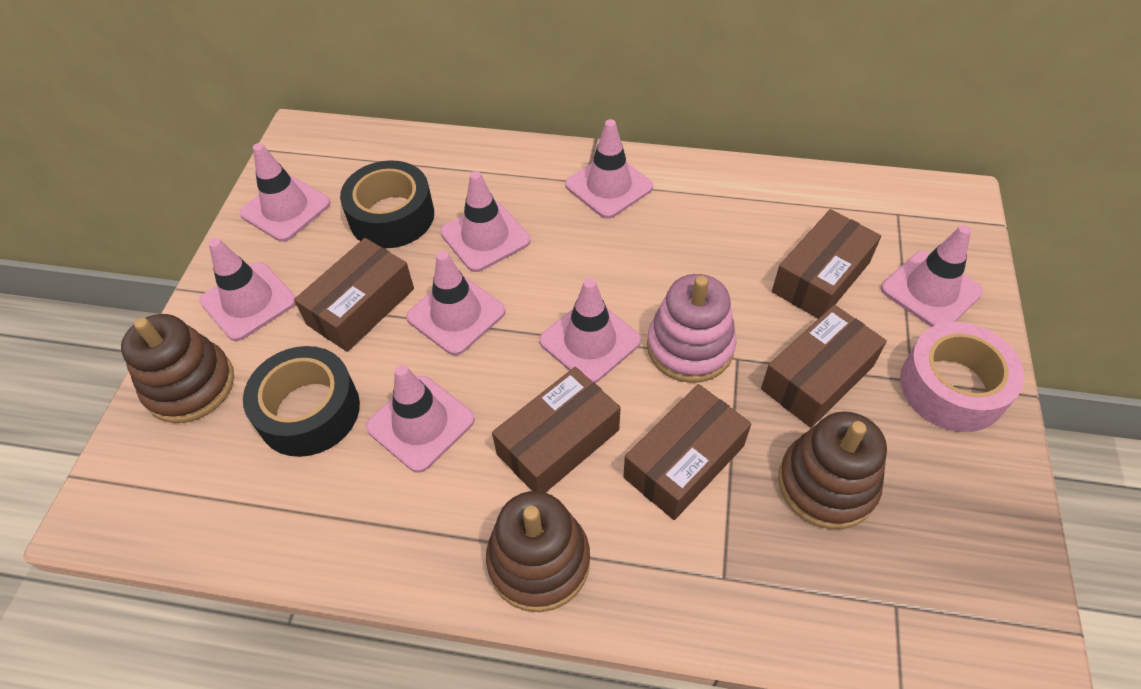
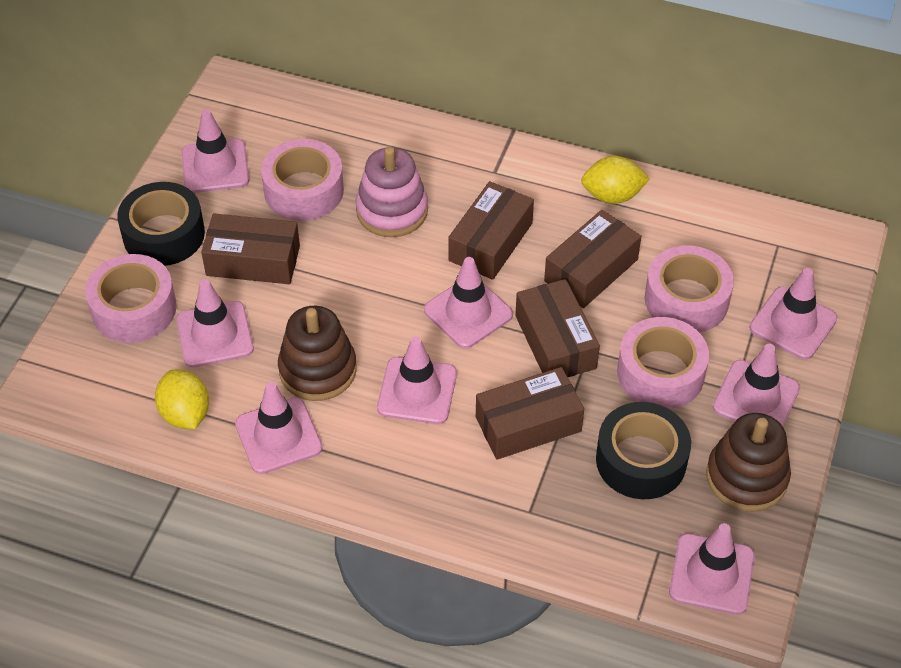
brown stacking toy: 3 -> 2
pink tape: 1 -> 4
yellow lemon: 0 -> 2

